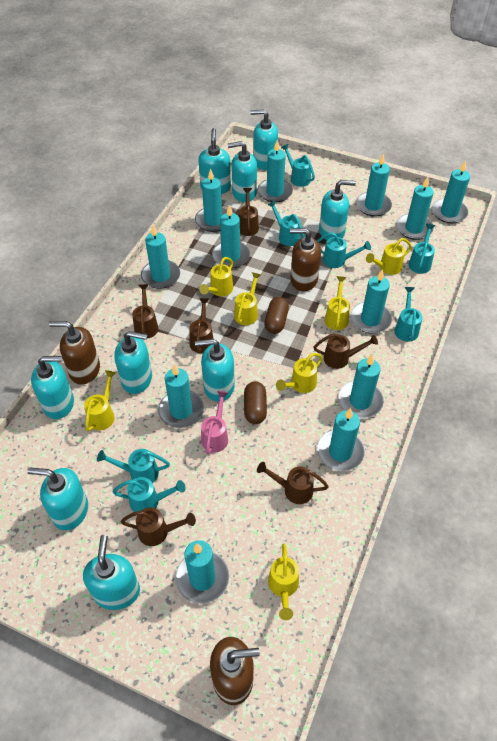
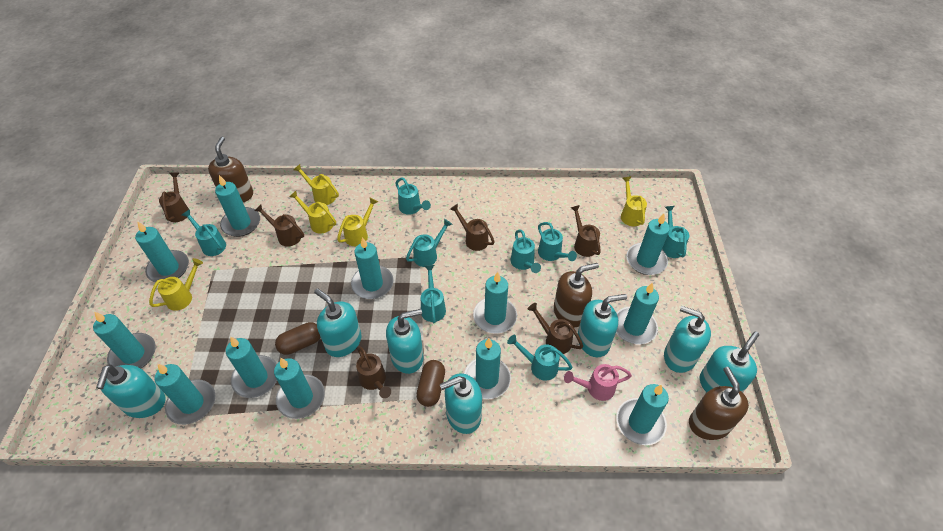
turquoise soap dispenser: 9 -> 7
turquoise watering can: 7 -> 8
yellow watering can: 7 -> 5

